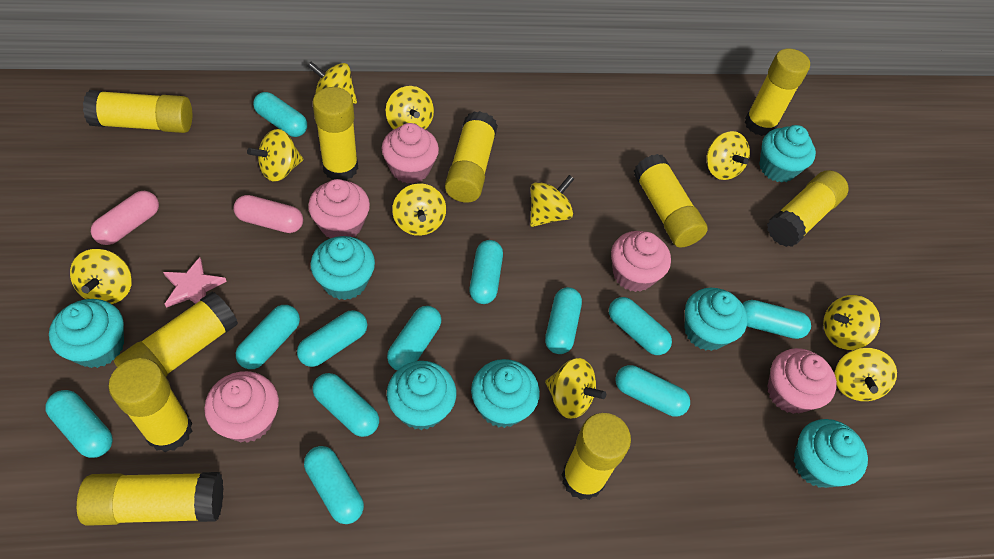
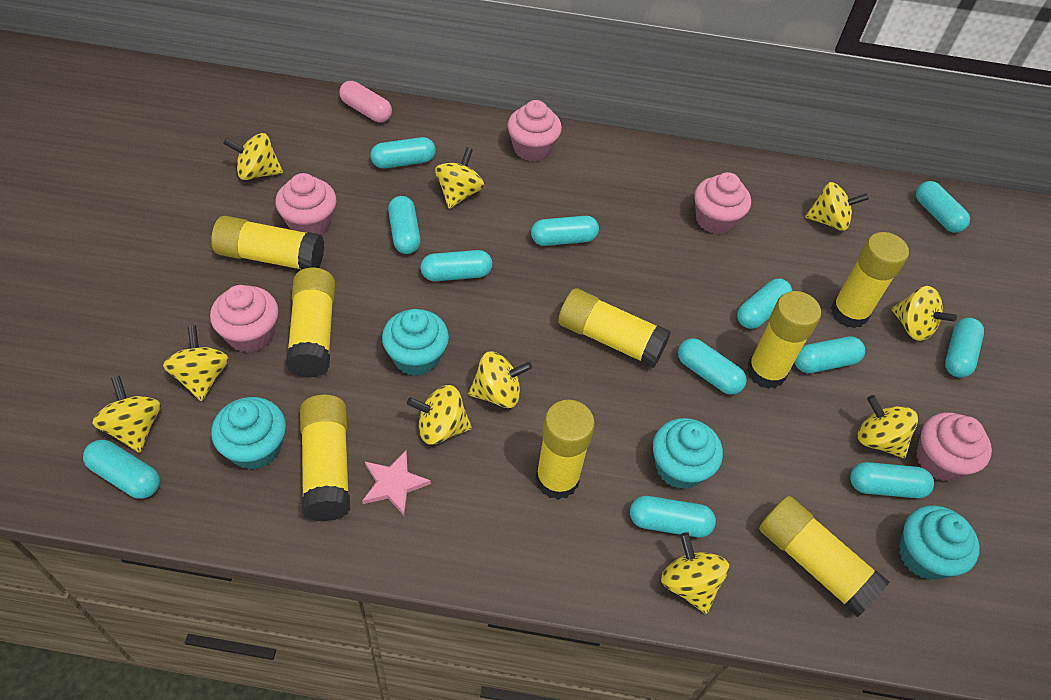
pink capsule: 2 -> 1
turquoise cupcake: 7 -> 4
yellow glue stick: 10 -> 8

